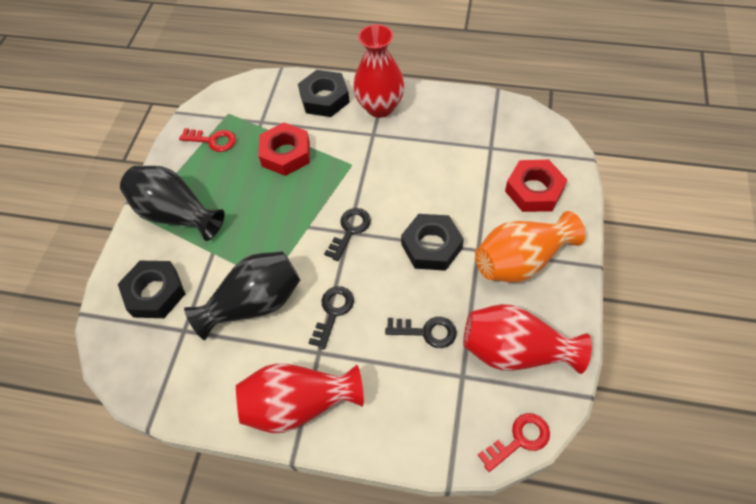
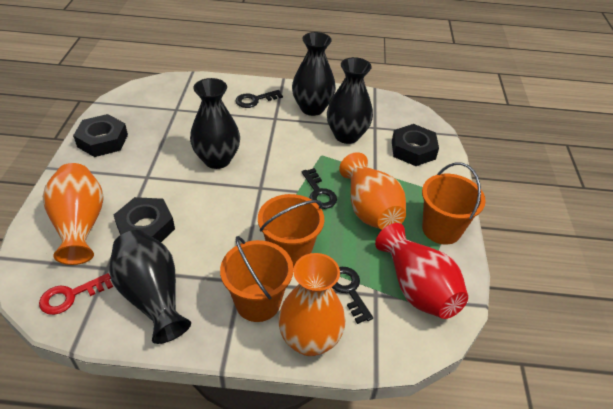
black vase: 2 -> 4
orange bucket: 0 -> 3
orange vase: 1 -> 3
red key: 2 -> 1
red nut: 2 -> 0
red vase: 3 -> 1

